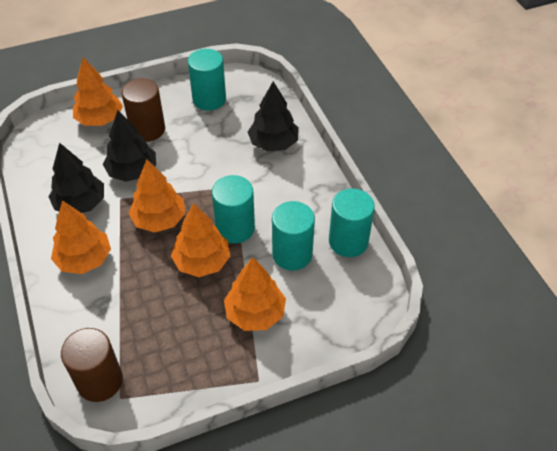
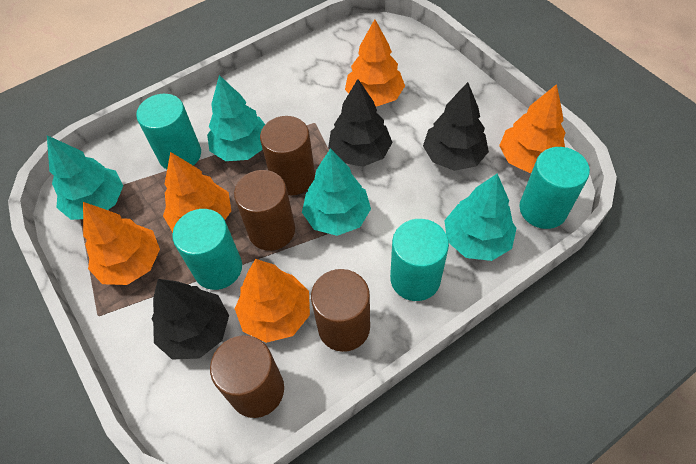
brown cylinder: 2 -> 4
turquoise tree: 0 -> 4

